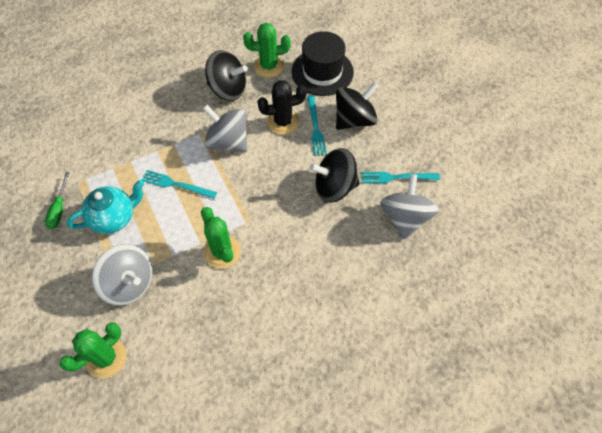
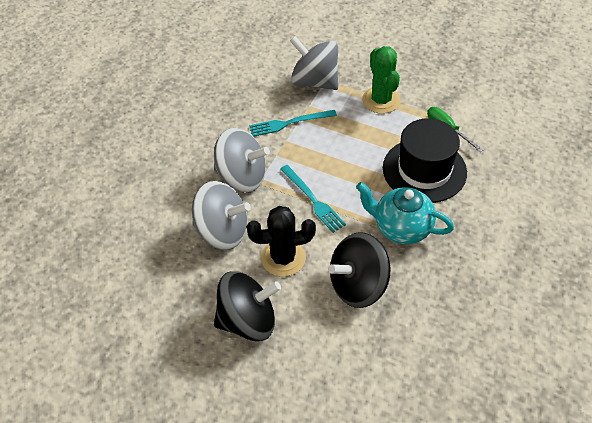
black spinning top: 3 -> 2
green cactus: 3 -> 1
turquoise fork: 3 -> 2

